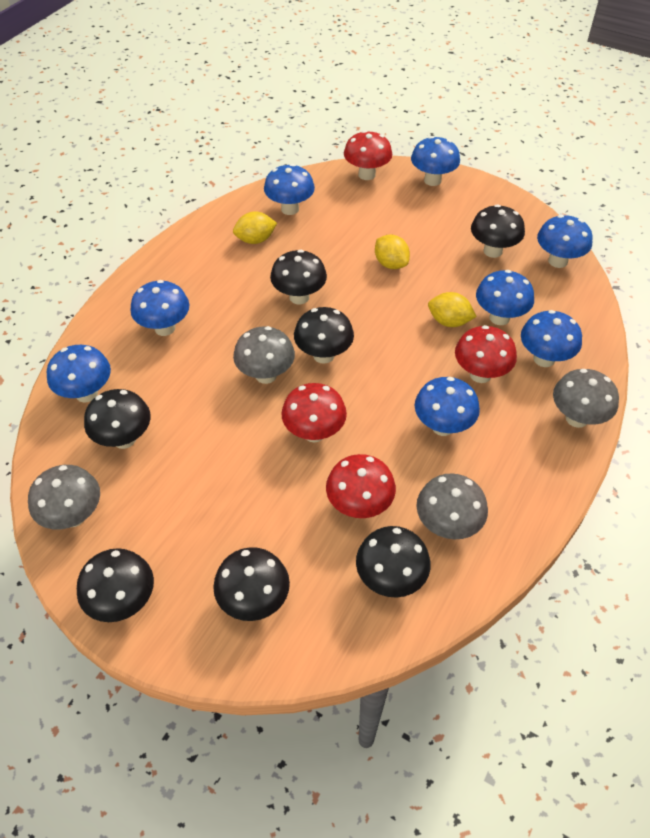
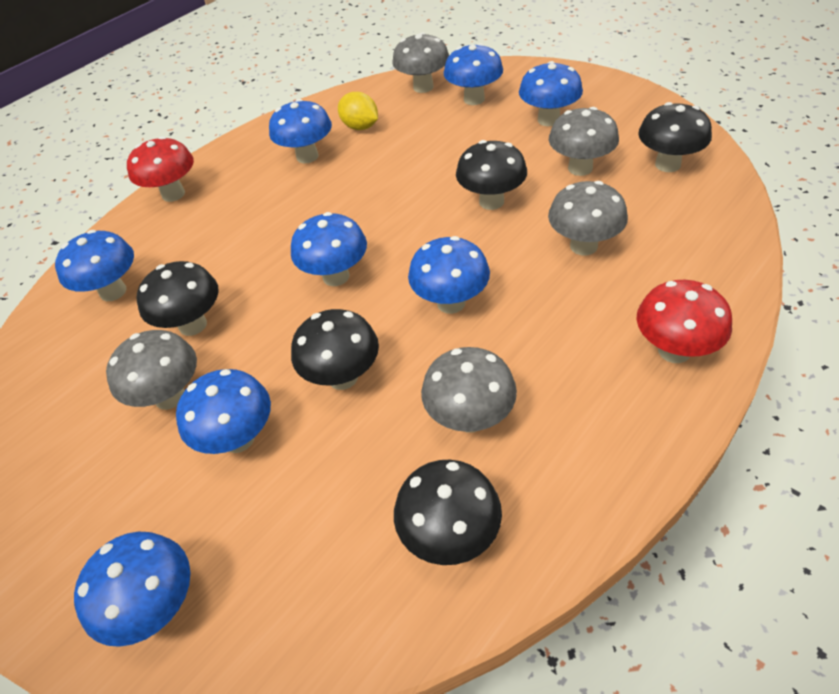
black mushroom: 7 -> 5
grey mushroom: 4 -> 5
red mushroom: 4 -> 2
yellow lemon: 3 -> 1

